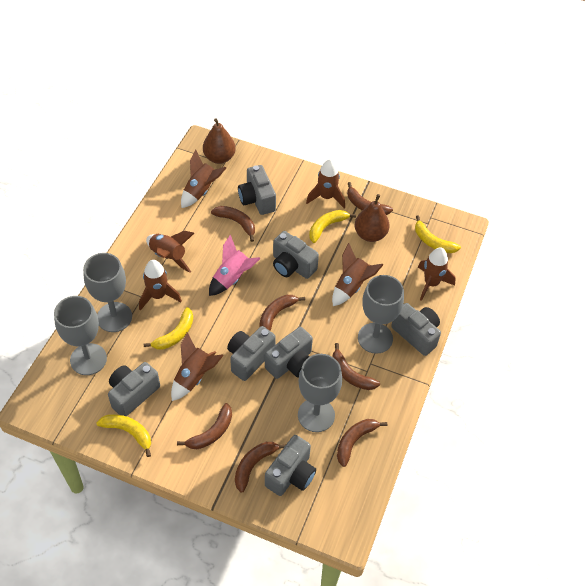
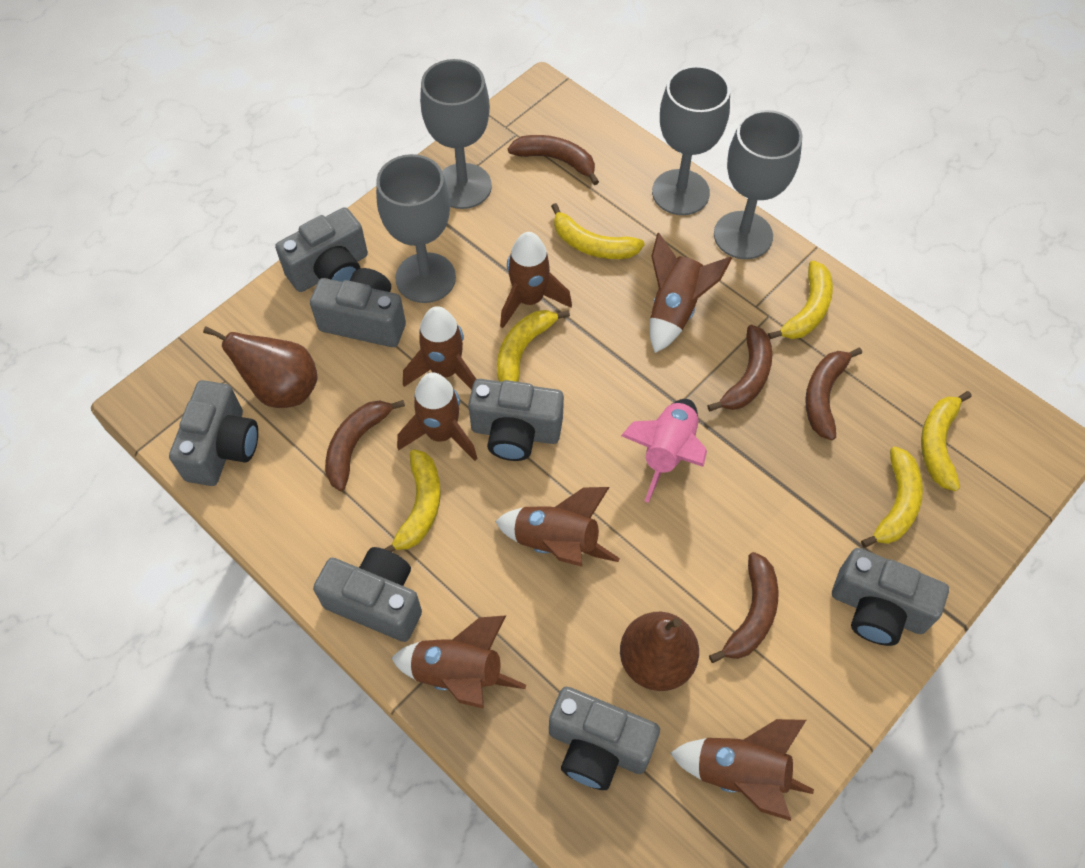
brown banana: 7 -> 5
yellow banana: 4 -> 6

